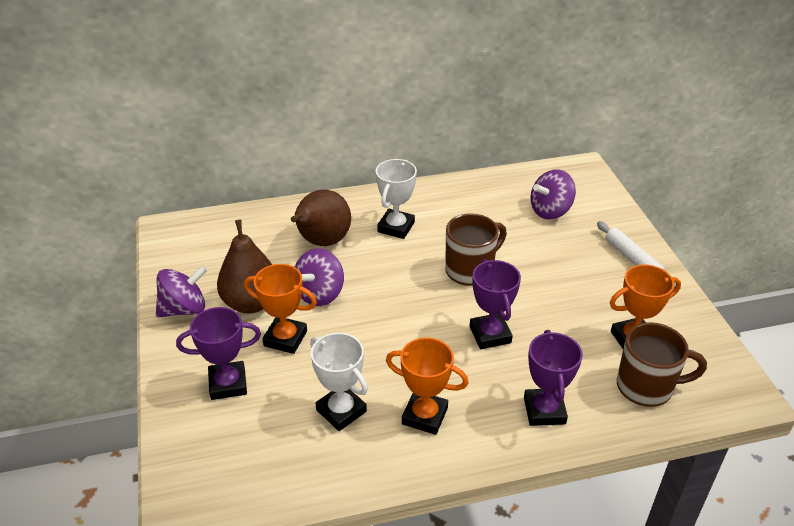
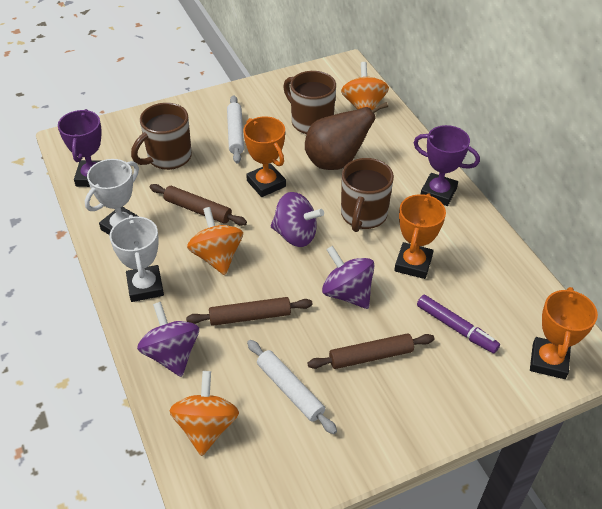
brown mug: 2 -> 3
brown pear: 2 -> 1
brown rolling pin: 0 -> 3
orange spinning top: 0 -> 3
purple marker: 0 -> 1
purple trophy: 3 -> 2
white rolling pin: 1 -> 2

